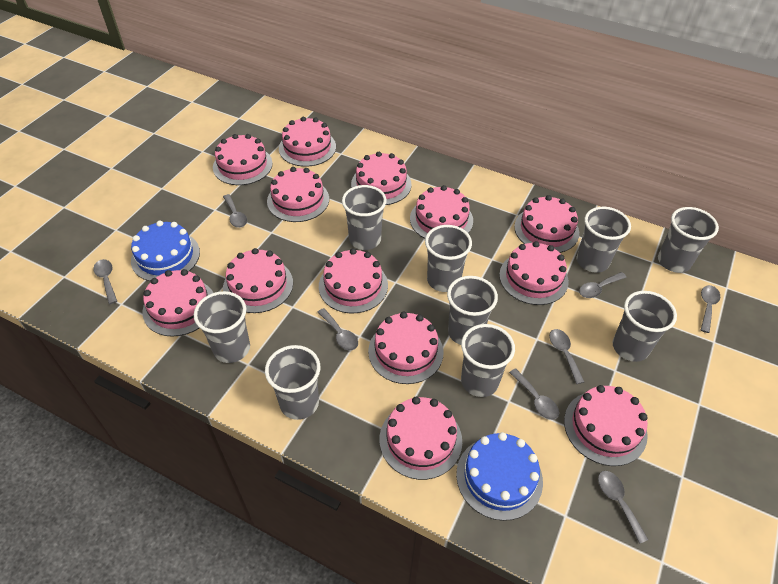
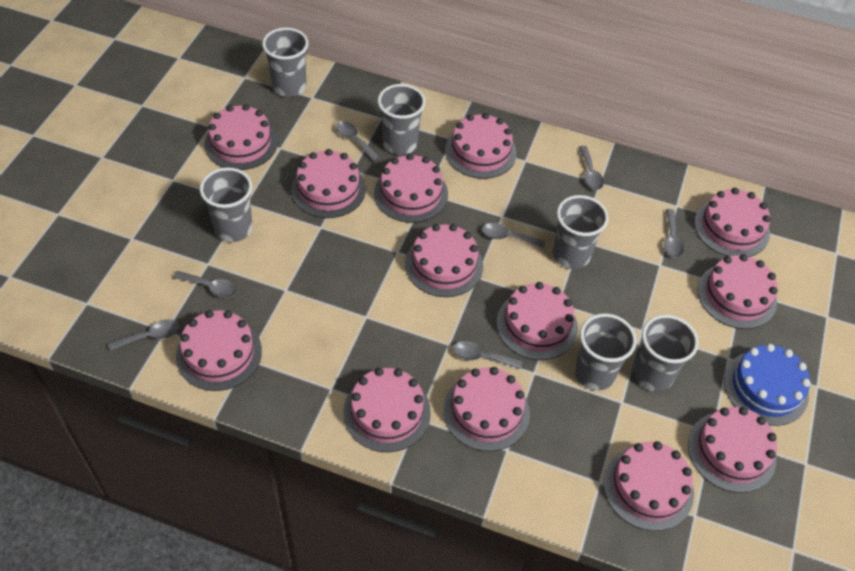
blue cake: 2 -> 1
grey cup: 9 -> 6
grey spoon: 8 -> 7

